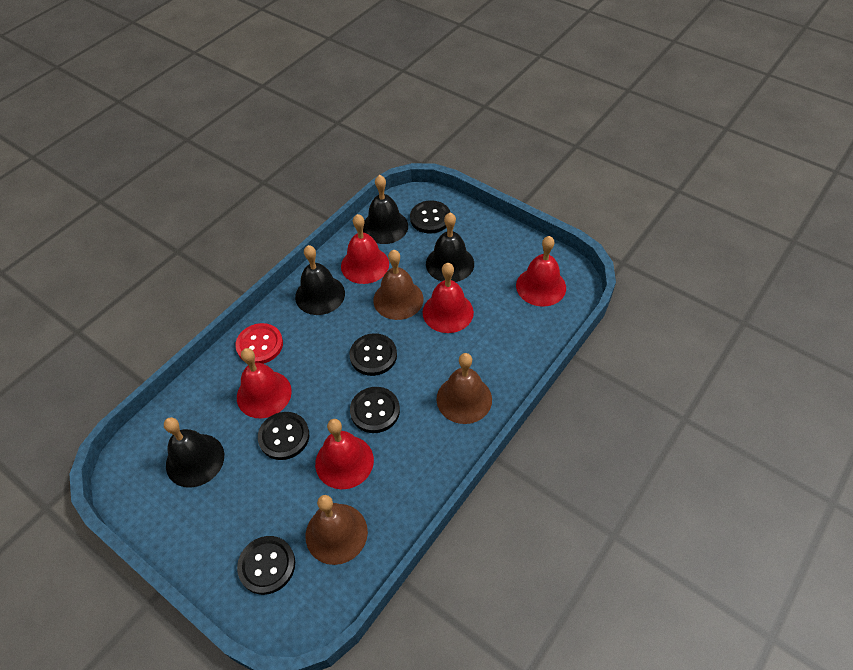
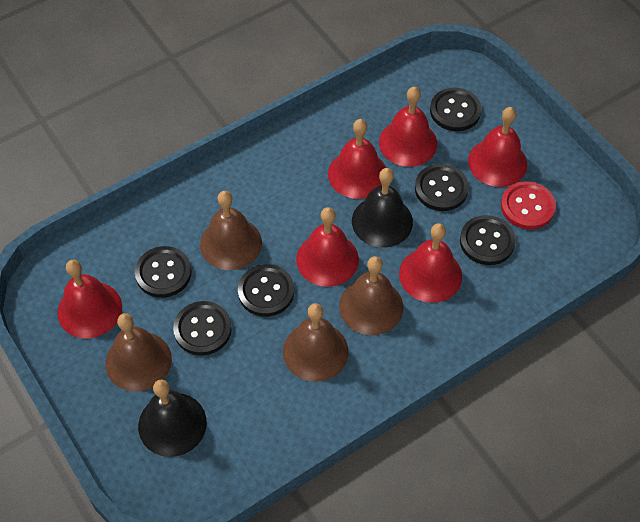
black bell: 4 -> 2
black button: 5 -> 6
brown bell: 3 -> 4
red bell: 5 -> 6

